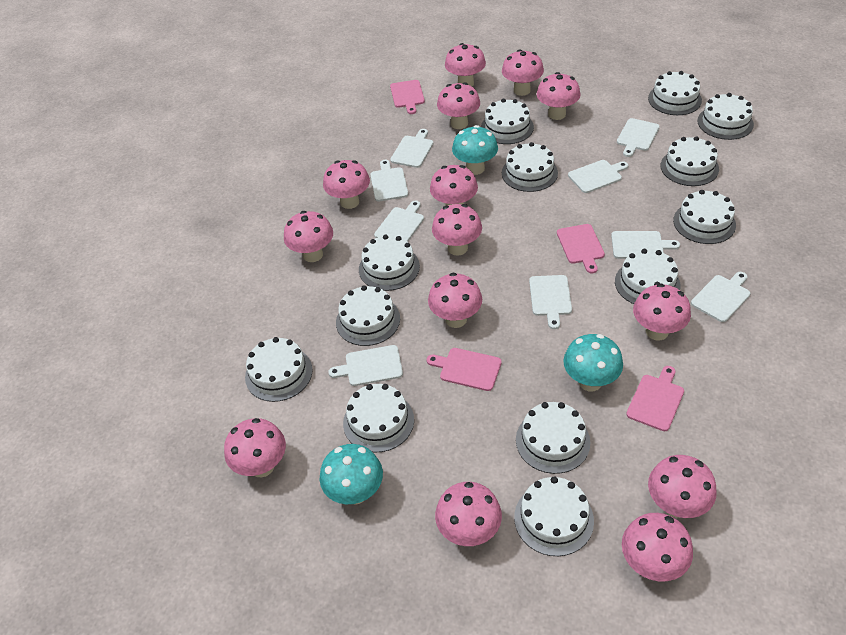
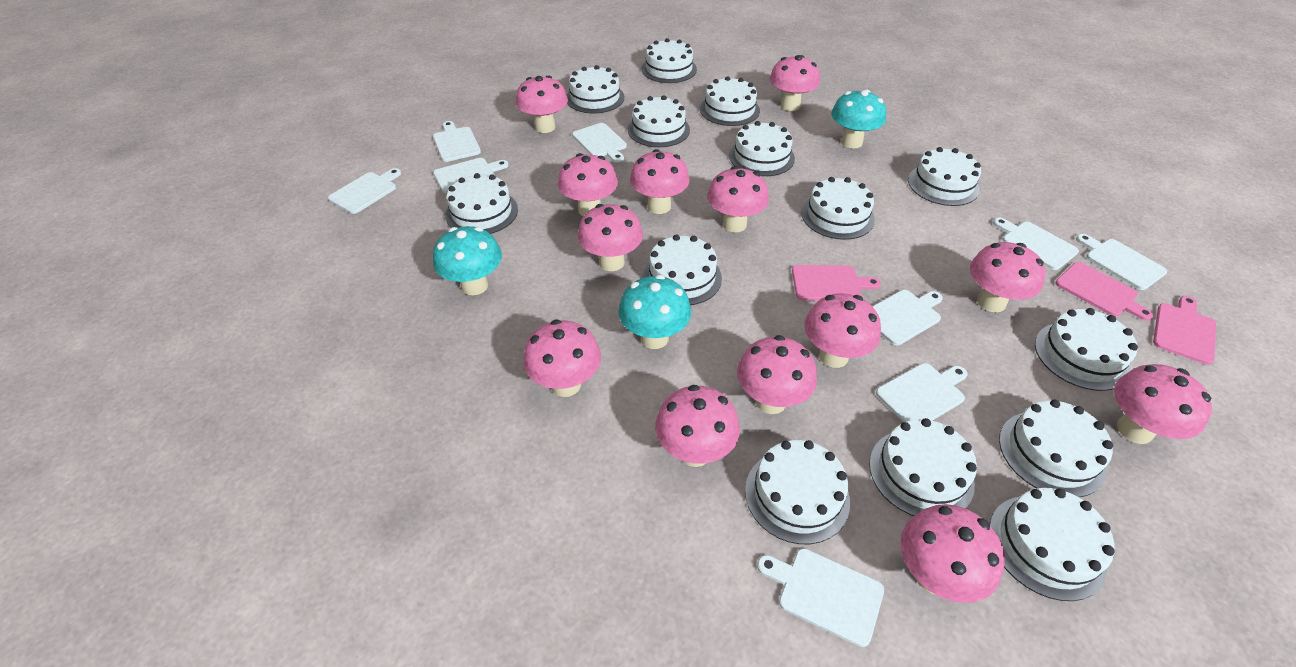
pink cutting board: 4 -> 3
pink mushroom: 14 -> 13
white cake: 13 -> 14

